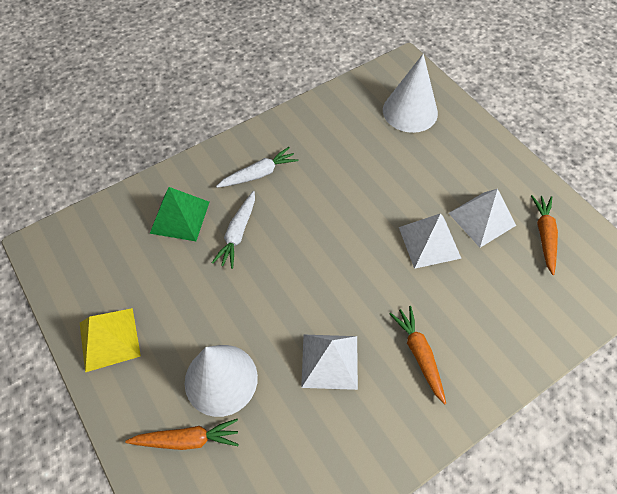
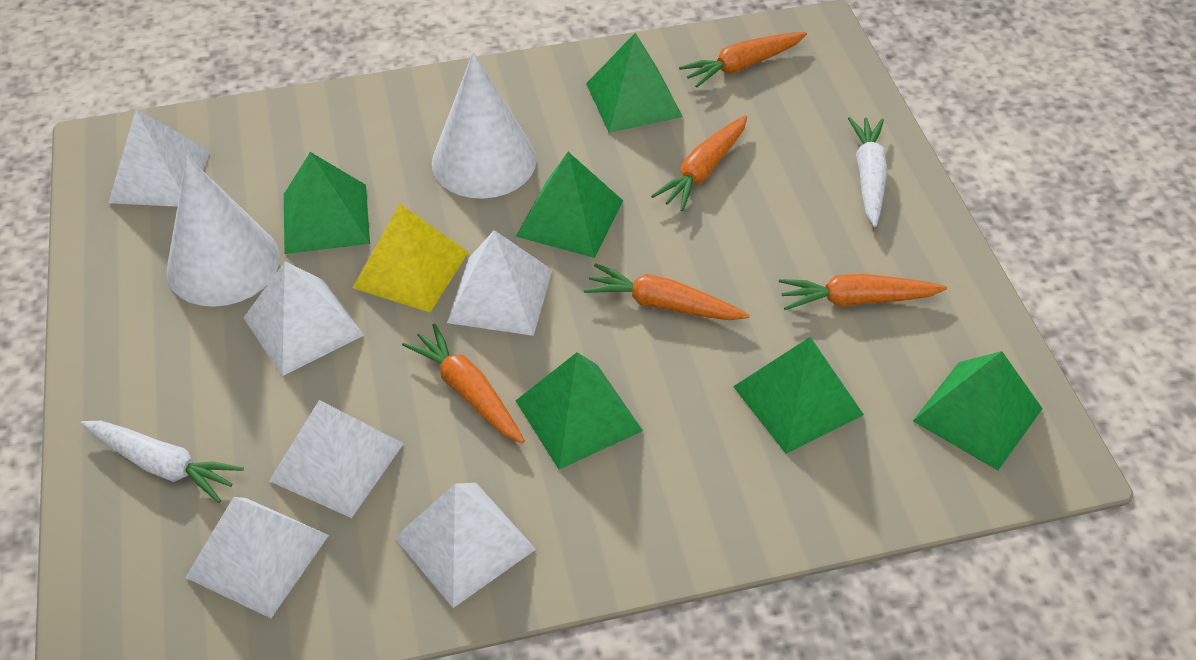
green pyramid: 1 -> 6
orange carrot: 3 -> 5
white pyramid: 3 -> 6

